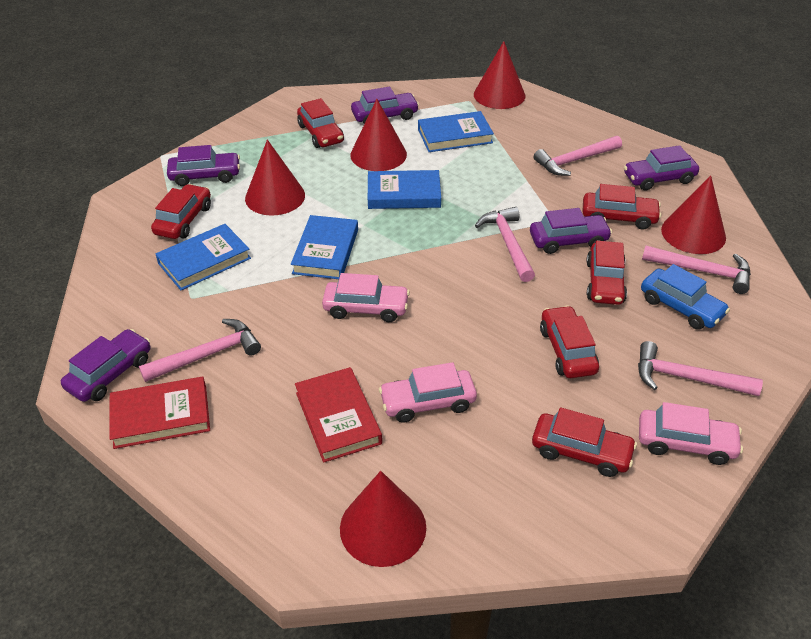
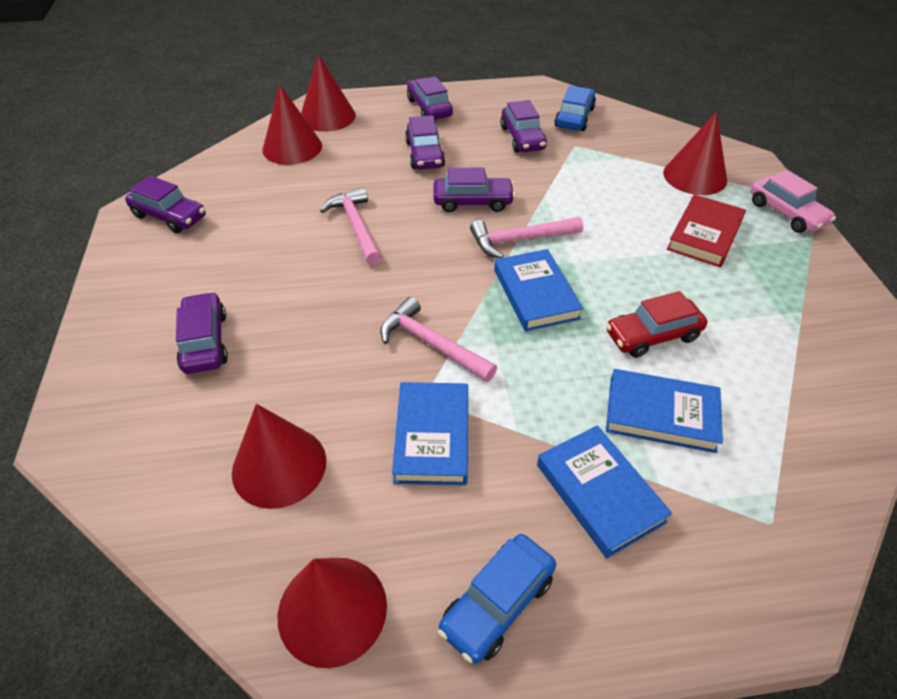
blue car: 1 -> 2
pink car: 3 -> 1
pink hammer: 5 -> 3
purple car: 5 -> 6
red book: 2 -> 1
red car: 6 -> 1

